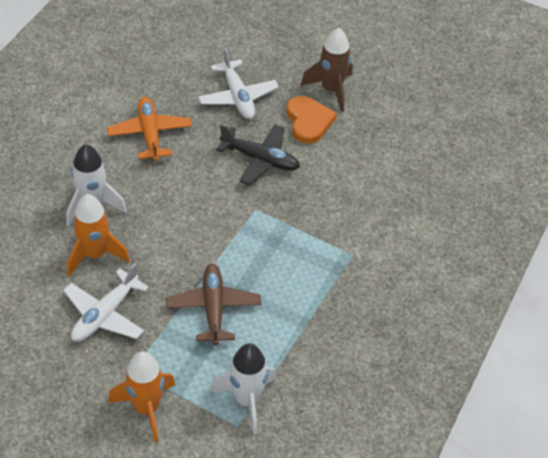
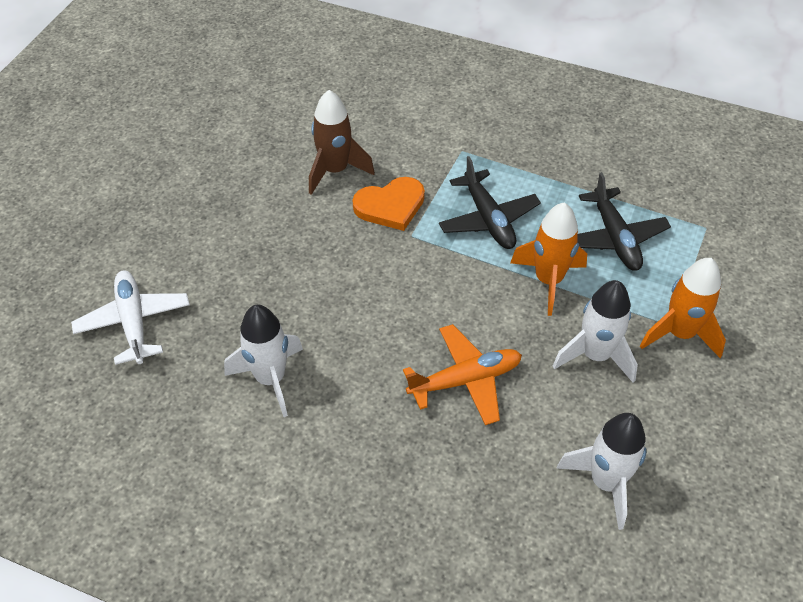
black plane: 1 -> 2
brown plane: 1 -> 0
white plane: 2 -> 1
white rocket: 2 -> 3

